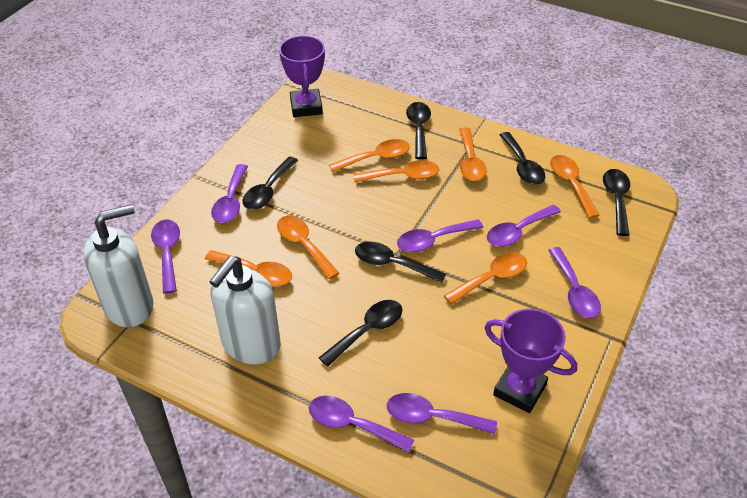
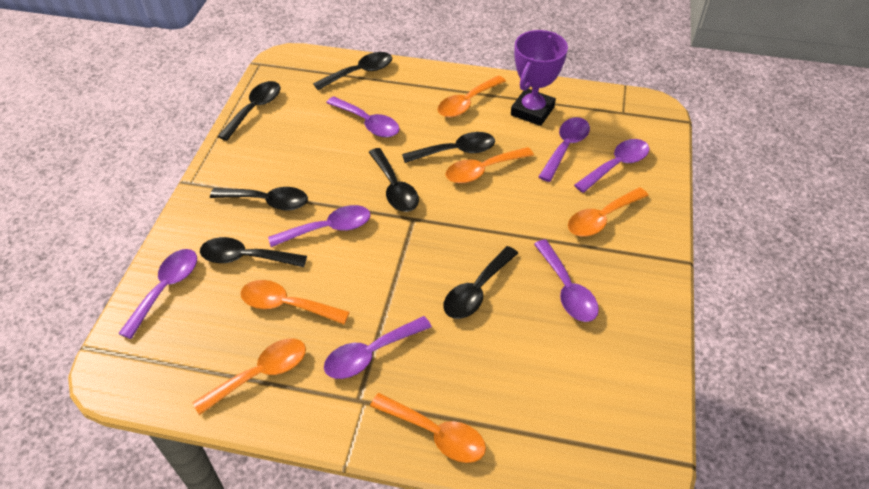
black spoon: 6 -> 7
orange spoon: 7 -> 6
purple trophy: 2 -> 1
white soap dispenser: 2 -> 0

